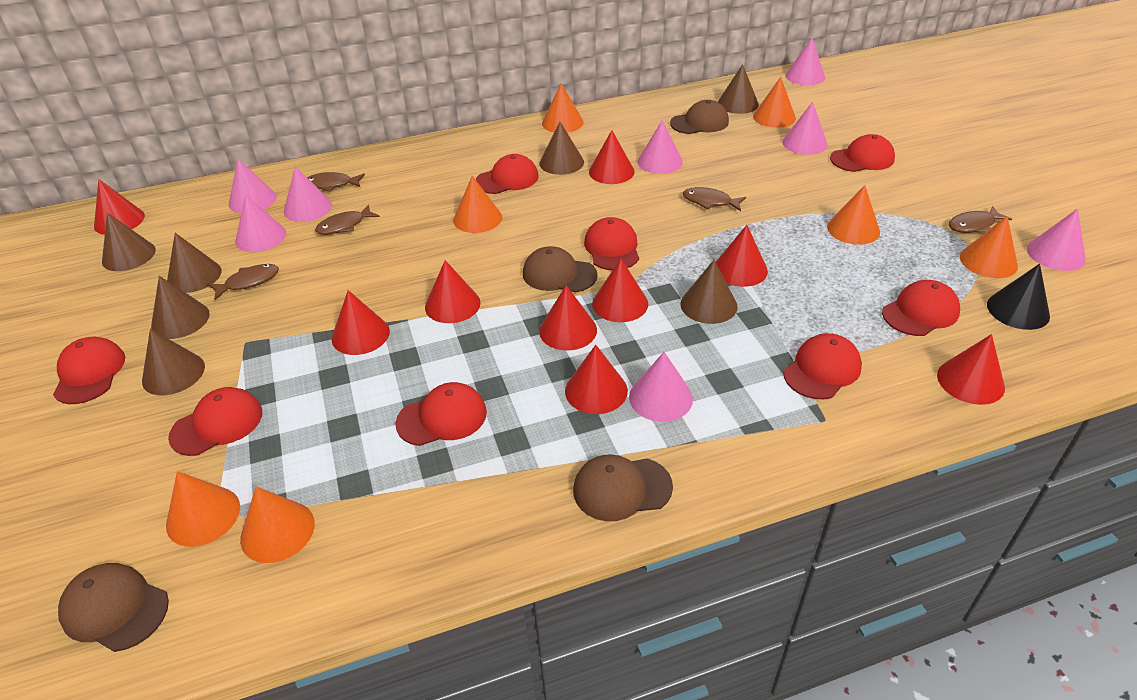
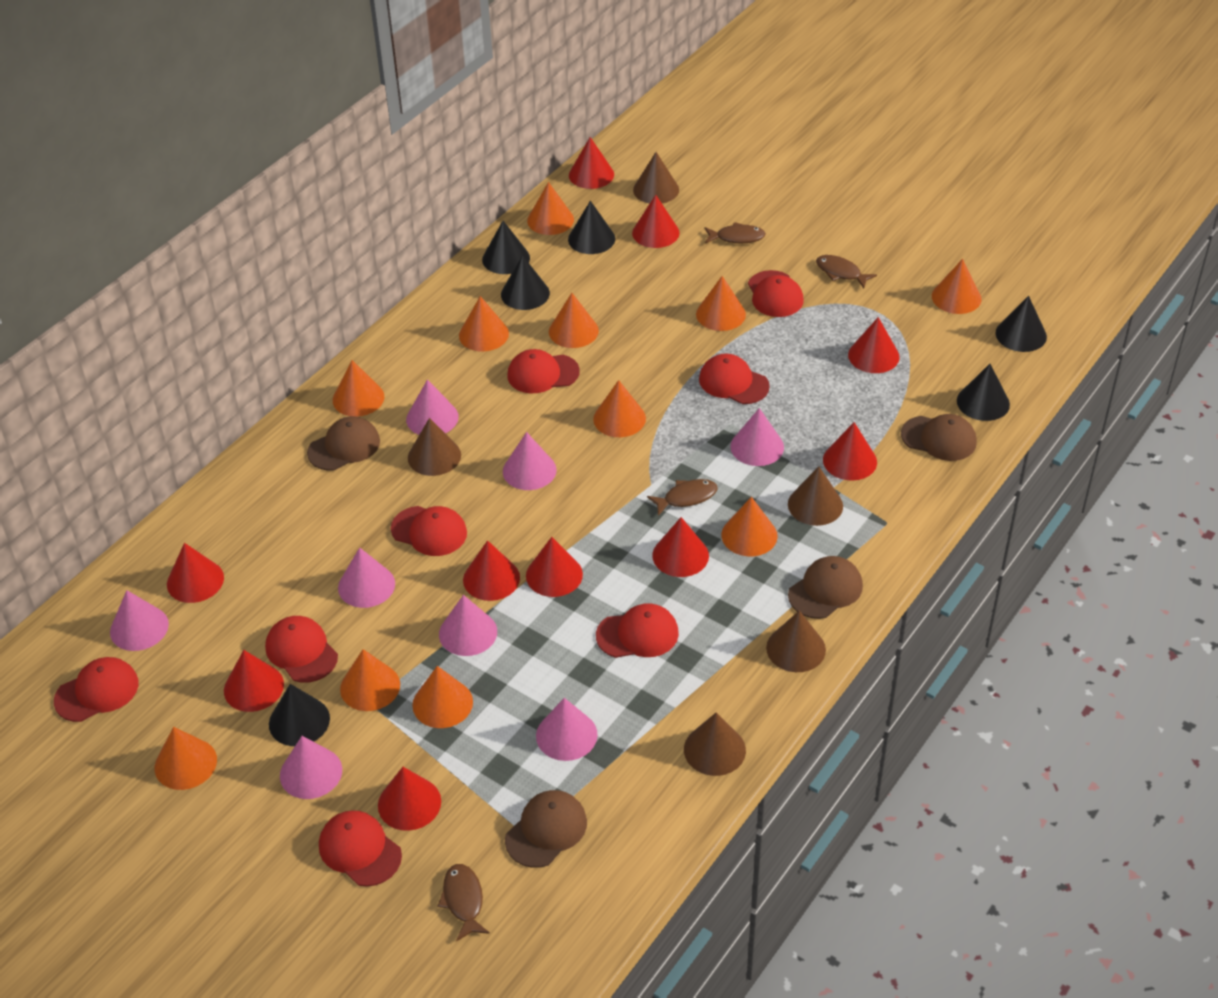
black cone: 1 -> 6
brown cone: 7 -> 5
brown fish: 5 -> 4
orange cone: 7 -> 11
red cone: 9 -> 10

